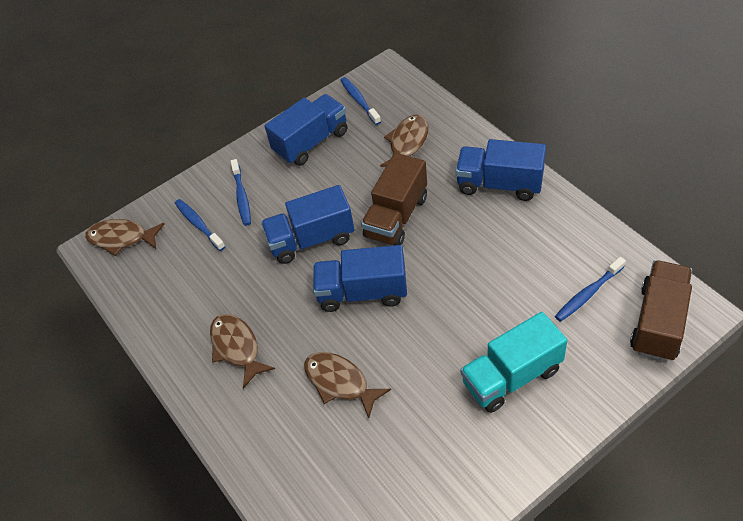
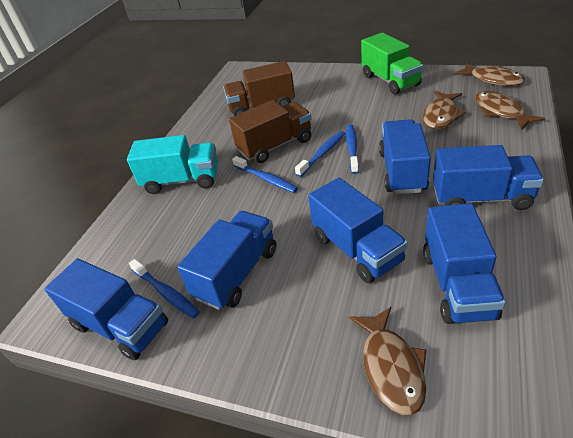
blue truck: 4 -> 6
green truck: 0 -> 1

